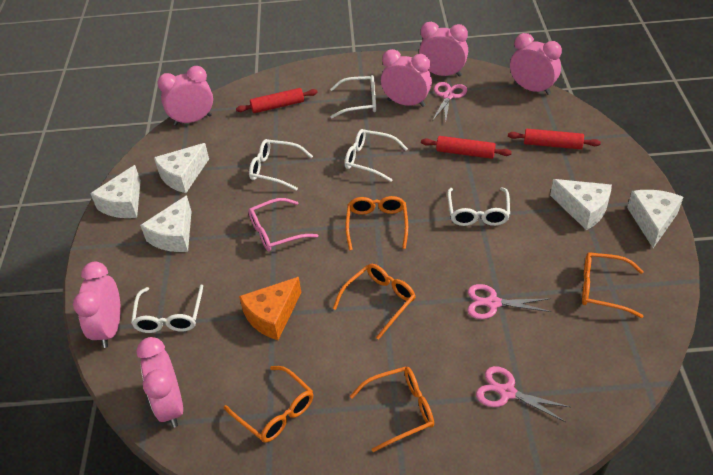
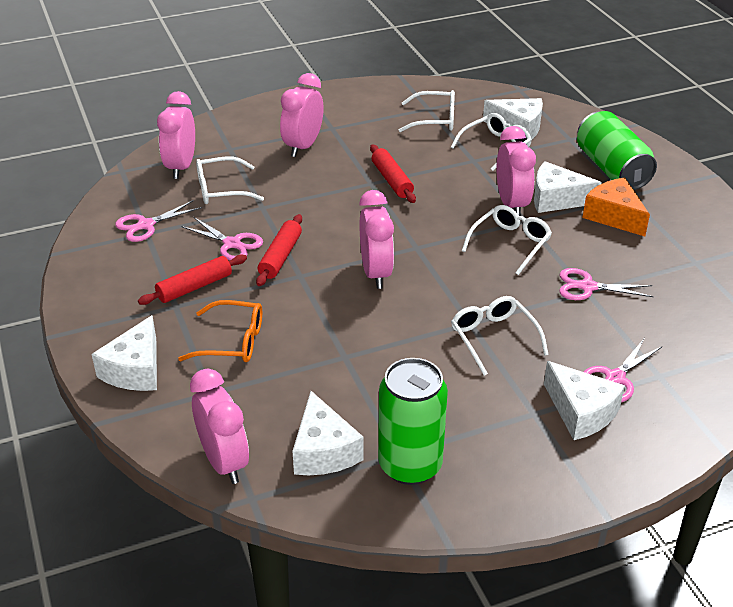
green can: 0 -> 2
orange glasses: 5 -> 1
pink clock: 6 -> 5
pink glasses: 1 -> 0
pink scissors: 3 -> 4

